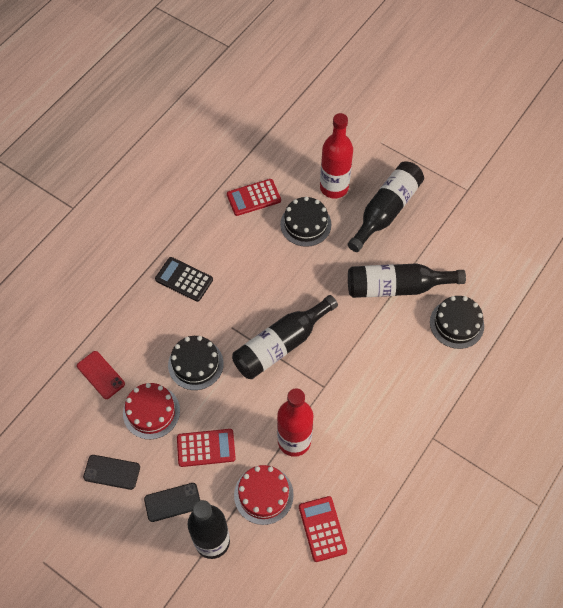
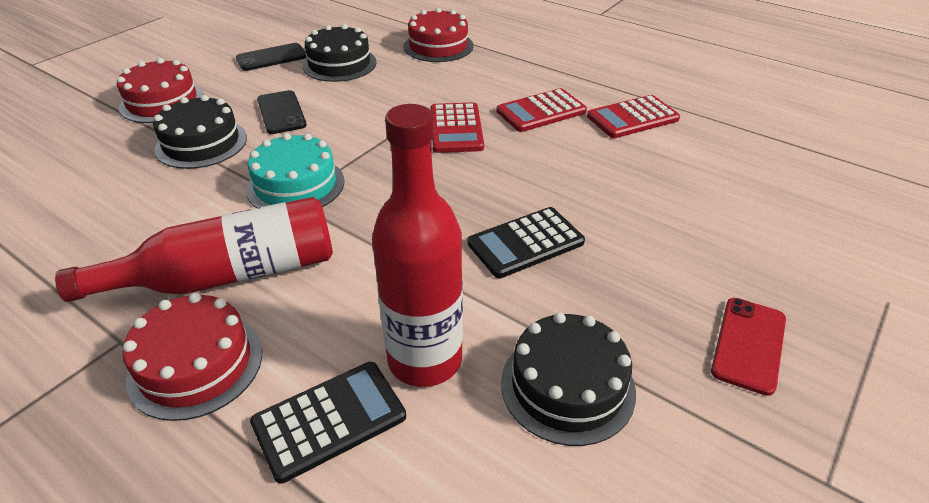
black bottle: 4 -> 0
black calculator: 1 -> 2
red cake: 2 -> 3
turquoise cake: 0 -> 1

